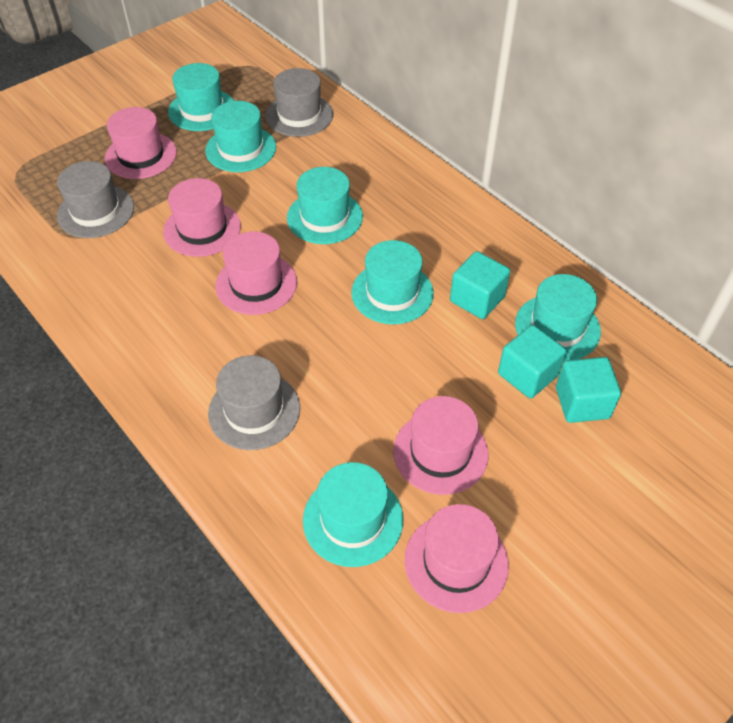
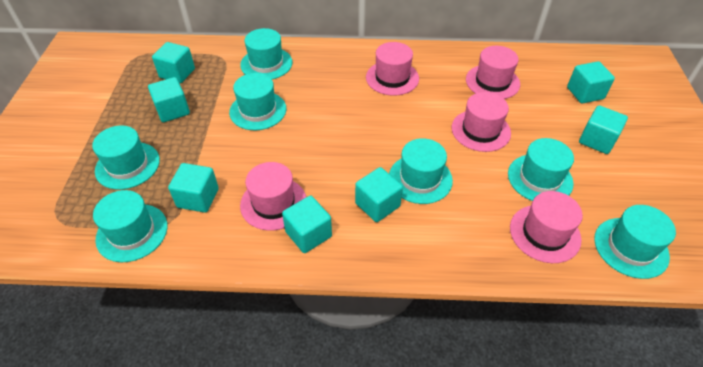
grey hat: 3 -> 0
turquoise cube: 3 -> 7
turquoise hat: 6 -> 7

